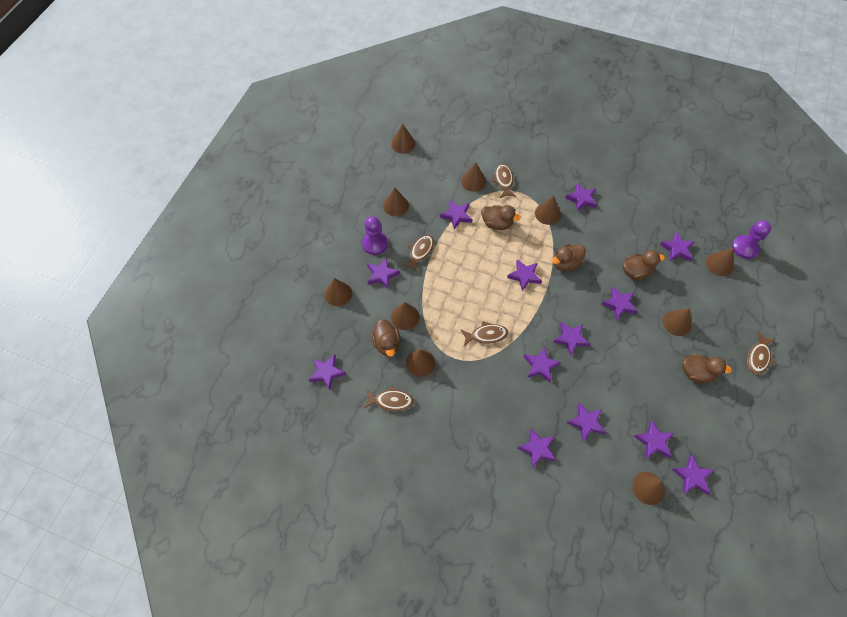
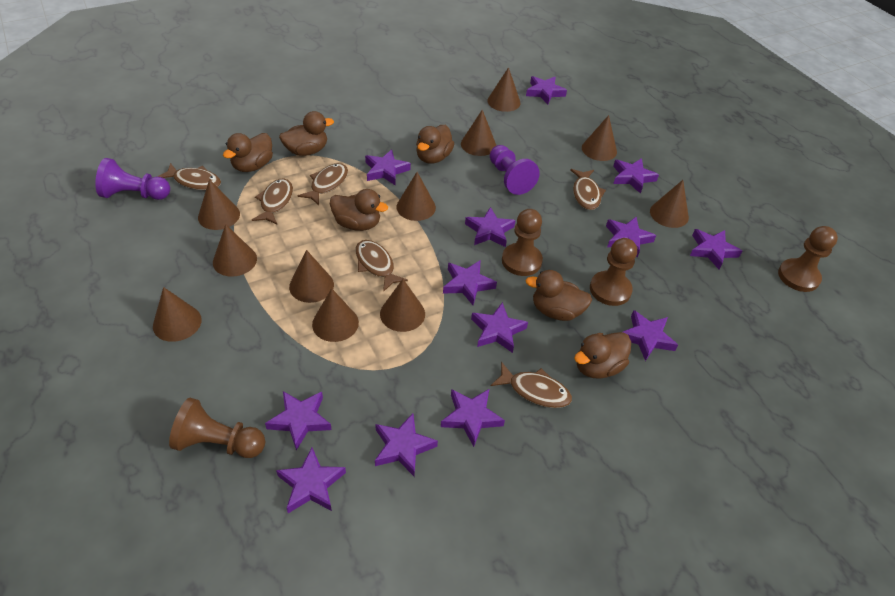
brown cone: 10 -> 11
brown duck: 5 -> 6
brown fish: 5 -> 6
brown pawn: 0 -> 4

